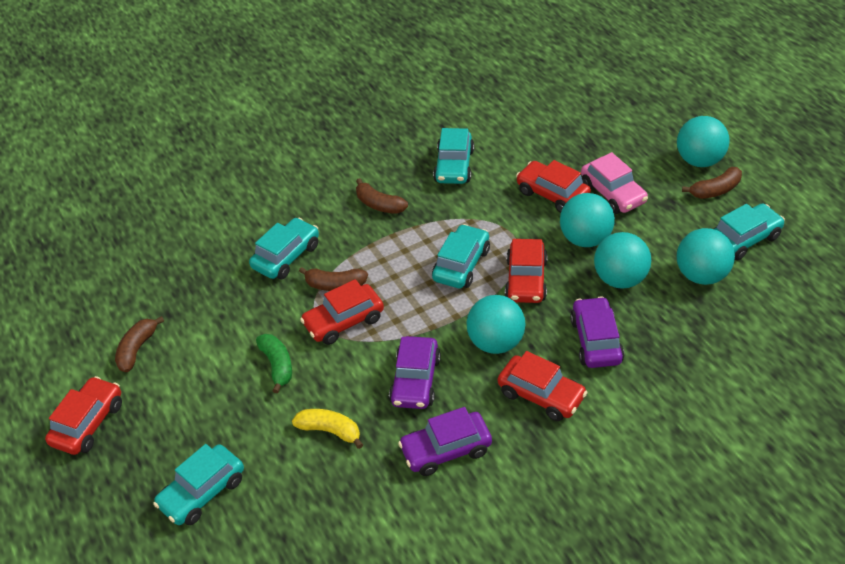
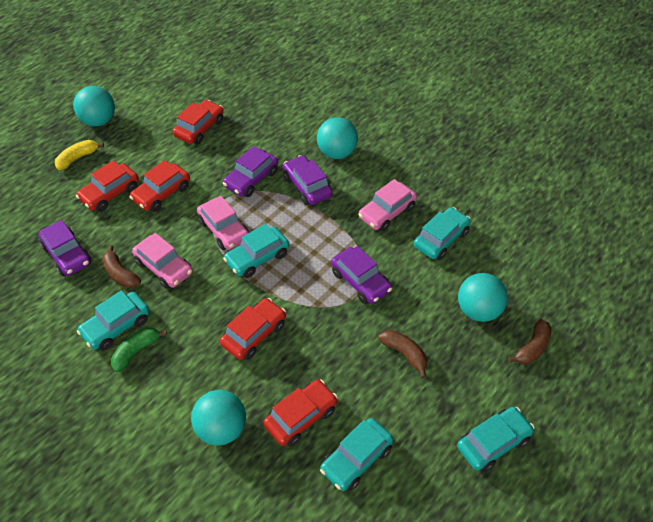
brown banana: 4 -> 3
pink car: 1 -> 3
purple car: 3 -> 4
turquoise ball: 5 -> 4

